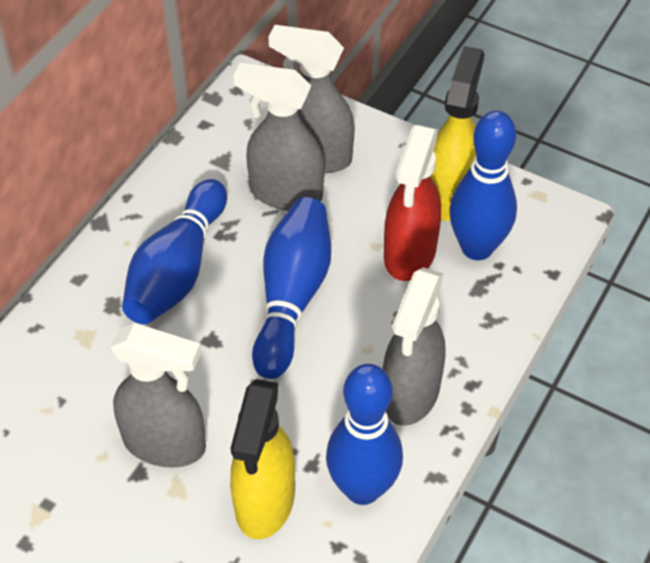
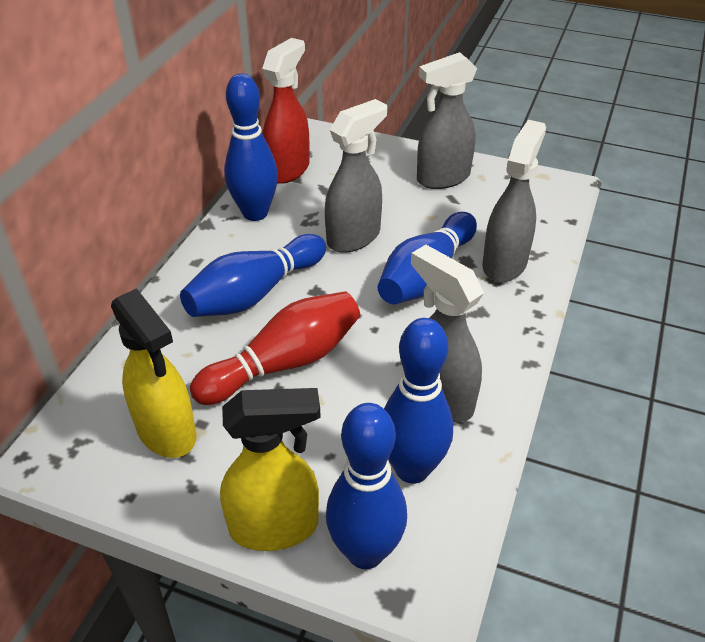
blue bowling pin: 4 -> 5
red bowling pin: 0 -> 1

